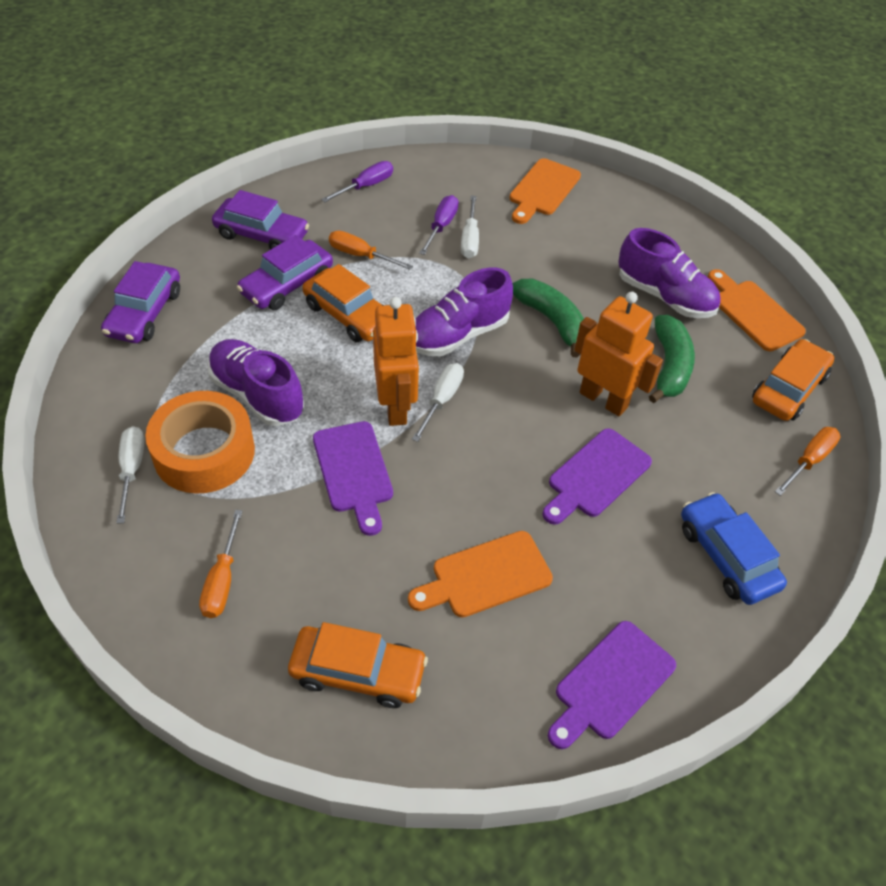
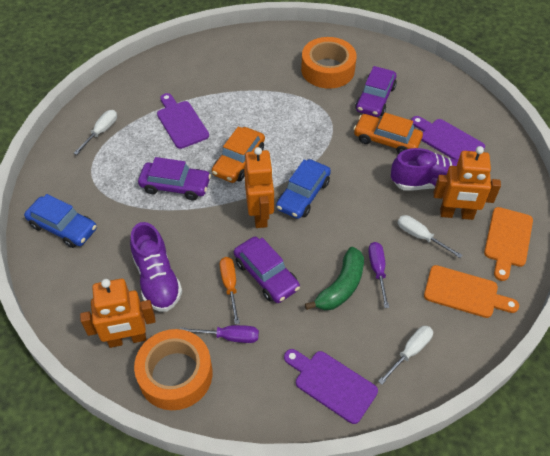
blue car: 1 -> 2
green banana: 2 -> 1
orange car: 3 -> 2
orange cutting board: 3 -> 2
orange robot: 2 -> 3
orange screwdriver: 3 -> 1
orange tape: 1 -> 2
purple shoe: 3 -> 2

